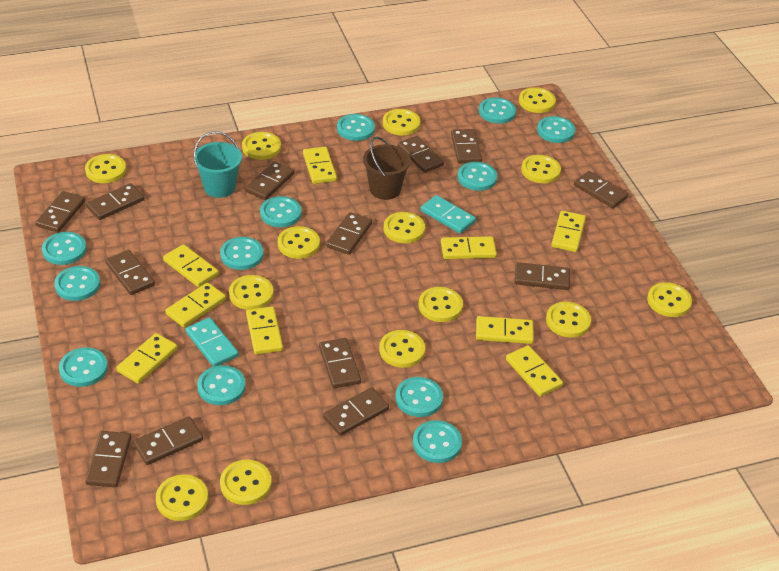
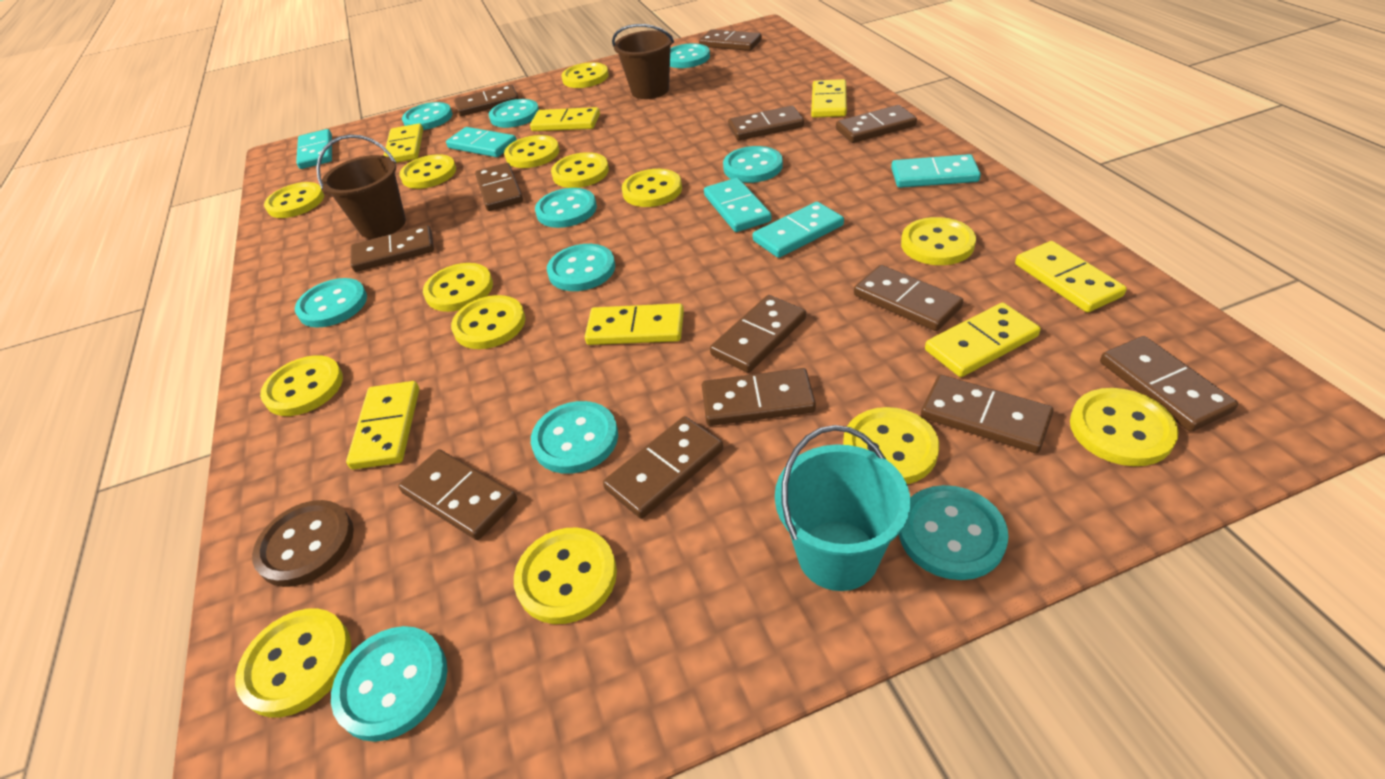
brown bucket: 1 -> 2
brown button: 0 -> 1
turquoise button: 12 -> 10
turquoise domino: 2 -> 5
yellow domino: 9 -> 7

